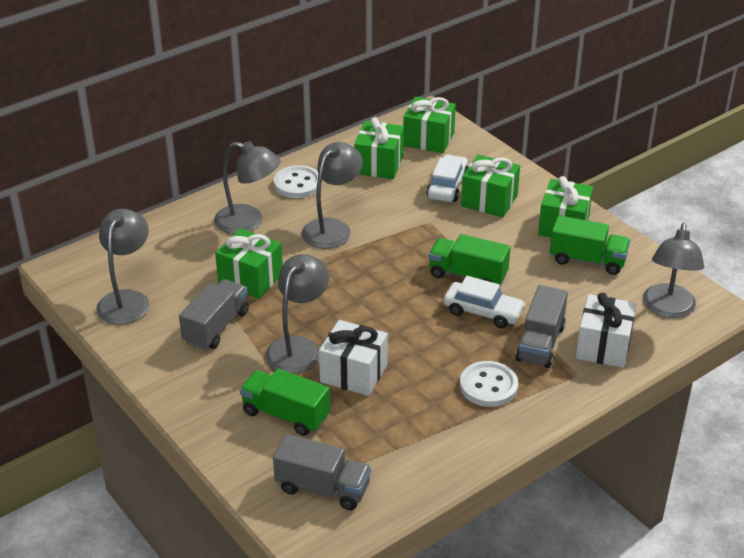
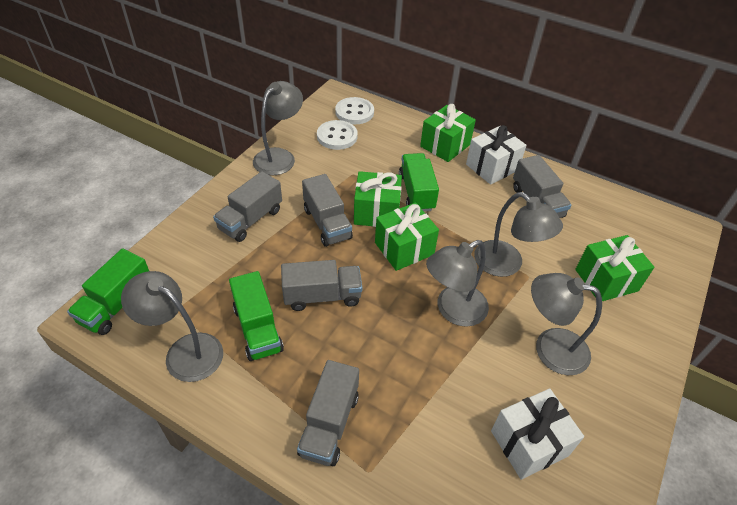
green gift: 5 -> 4
grey truck: 3 -> 5
white car: 2 -> 0

